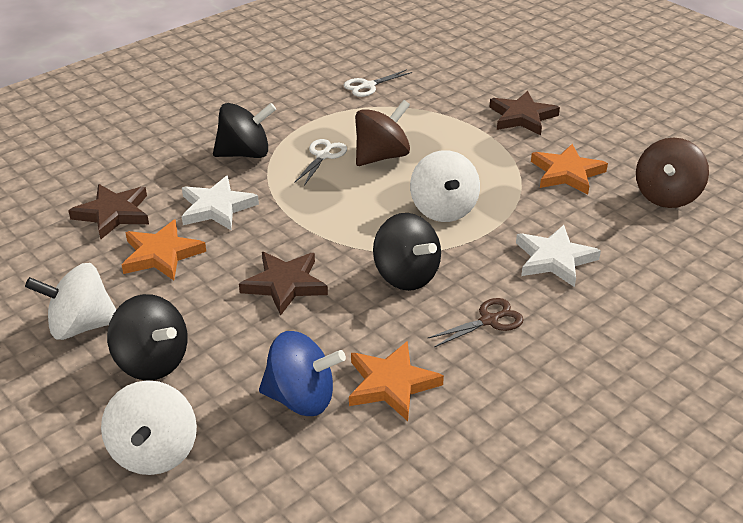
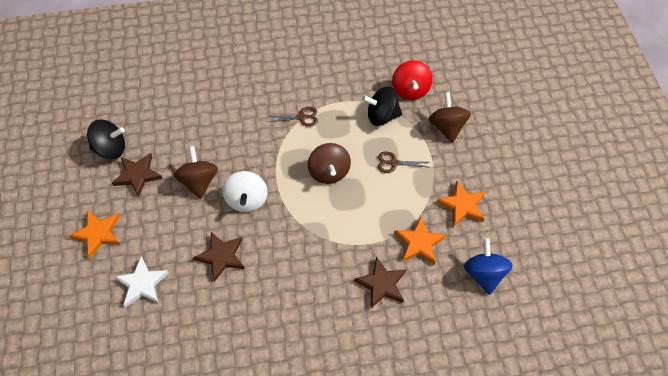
black spinning top: 3 -> 2
brown scissors: 1 -> 2
brown spinning top: 2 -> 3
red spinning top: 0 -> 1
white scissors: 2 -> 0
white spinning top: 3 -> 1
white star: 2 -> 1

